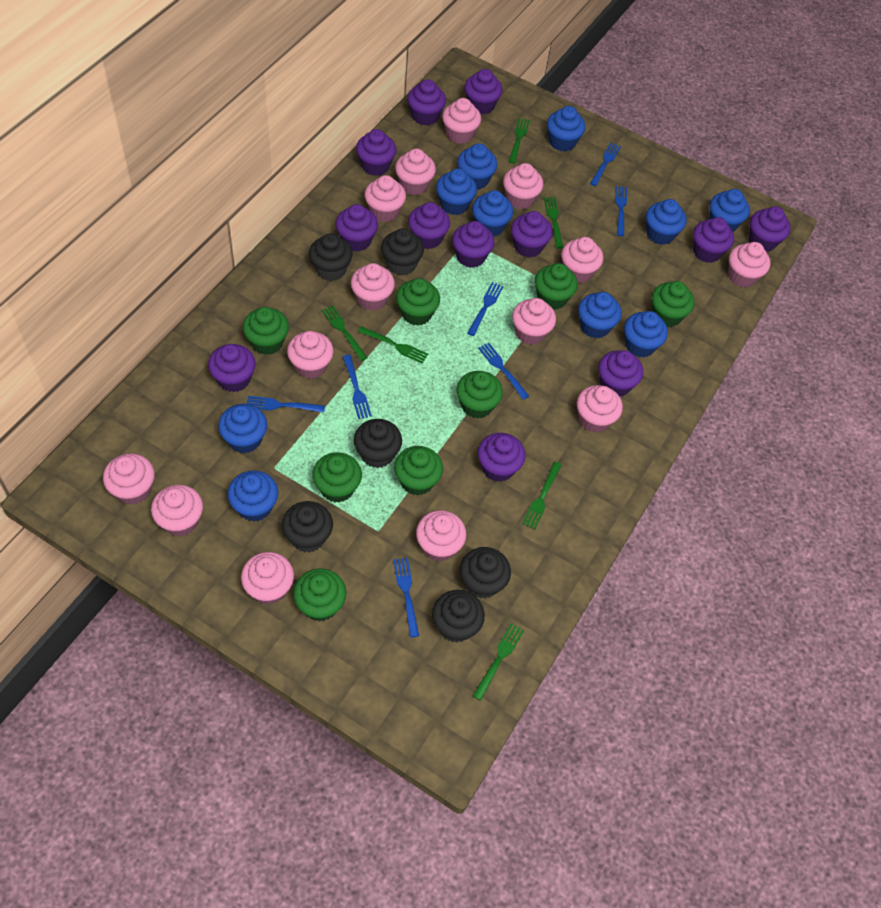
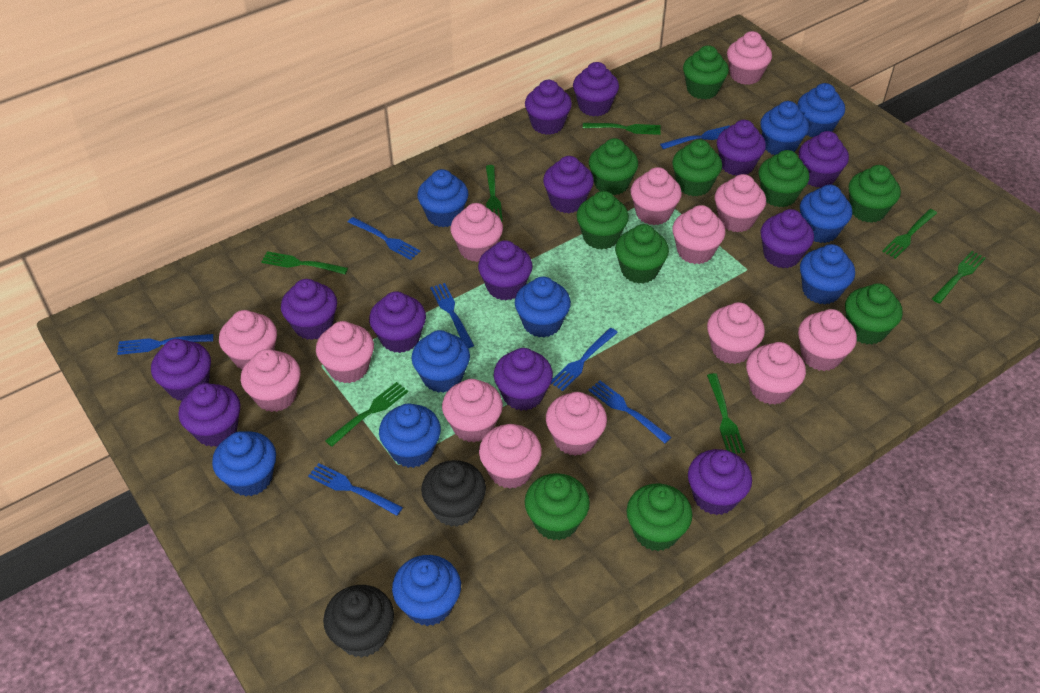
black cupcake: 6 -> 2
green cupcake: 8 -> 10
green fork: 6 -> 7
purple cupcake: 12 -> 13

